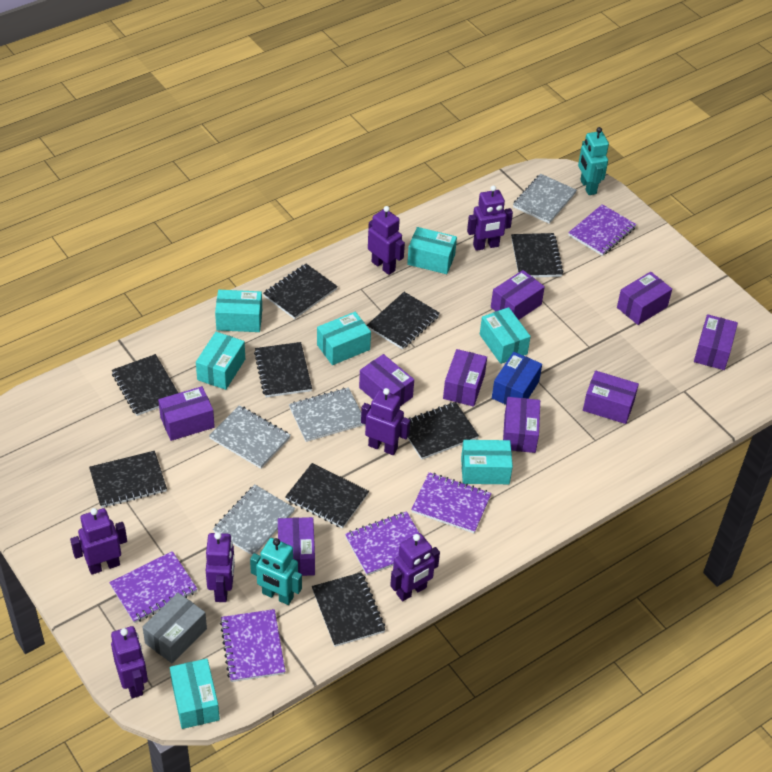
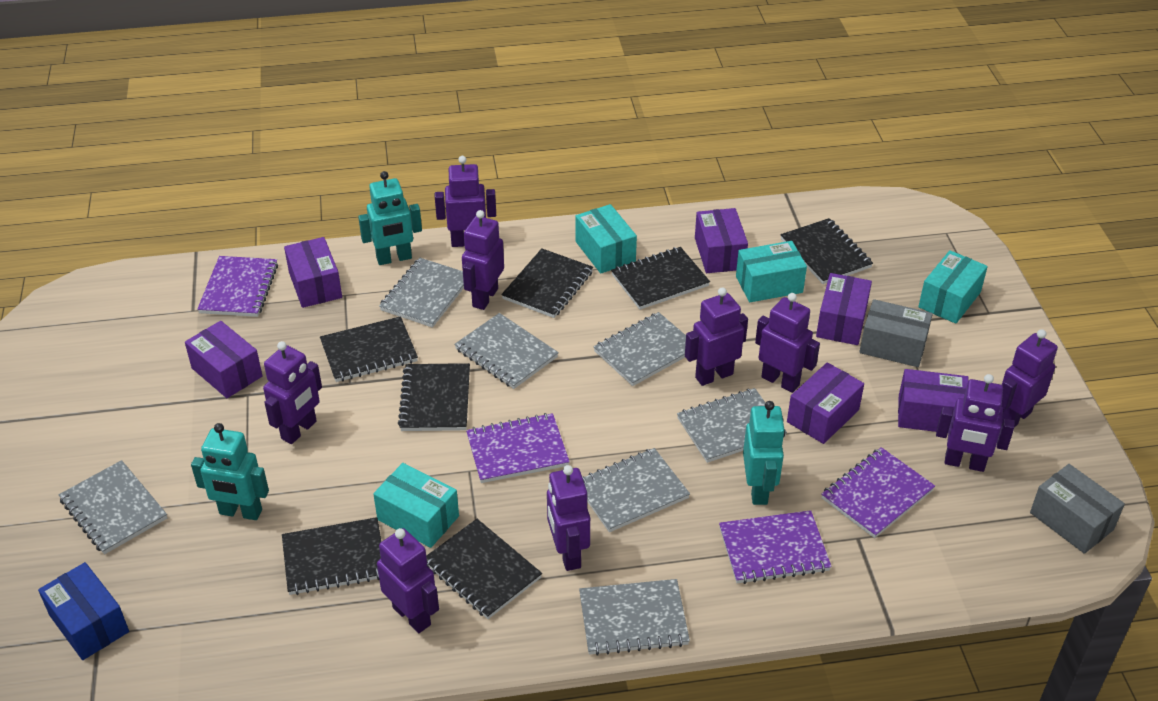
black notebook: 9 -> 7
grey box: 1 -> 2
grey notebook: 4 -> 7
purple box: 9 -> 6
purple notebook: 5 -> 4
purple robot: 7 -> 9
turquoise box: 7 -> 4
turquoise robot: 2 -> 3

